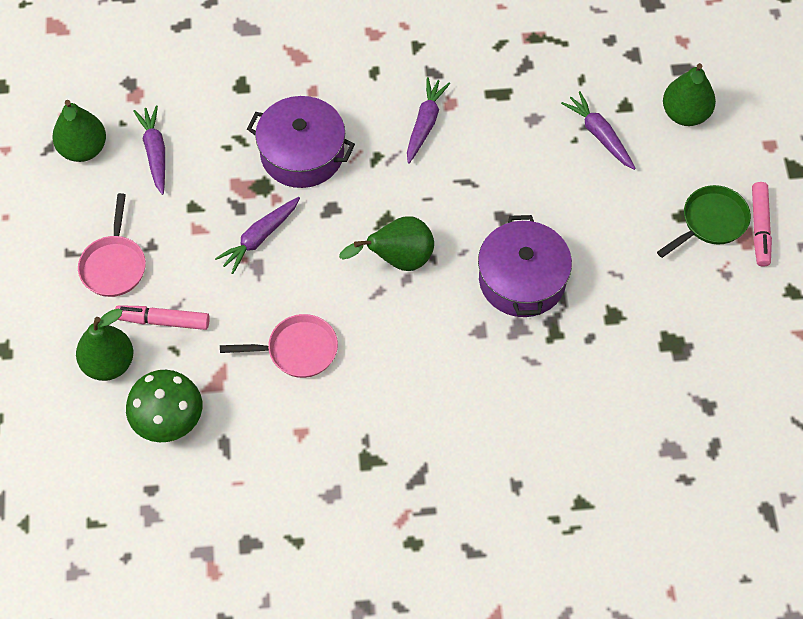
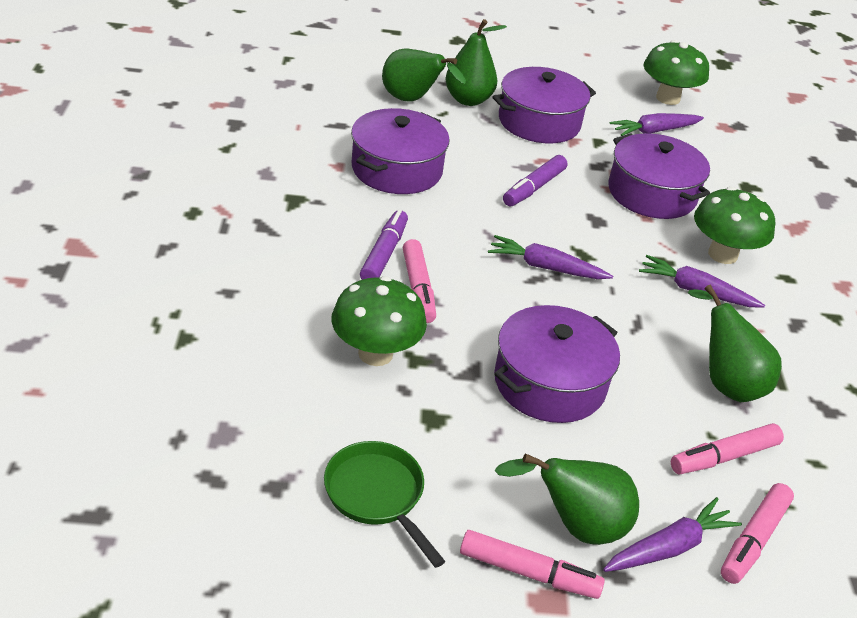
green mushroom: 1 -> 3
pink marker: 2 -> 4
pink pan: 2 -> 0
purple marker: 0 -> 2
purple pot: 2 -> 4

